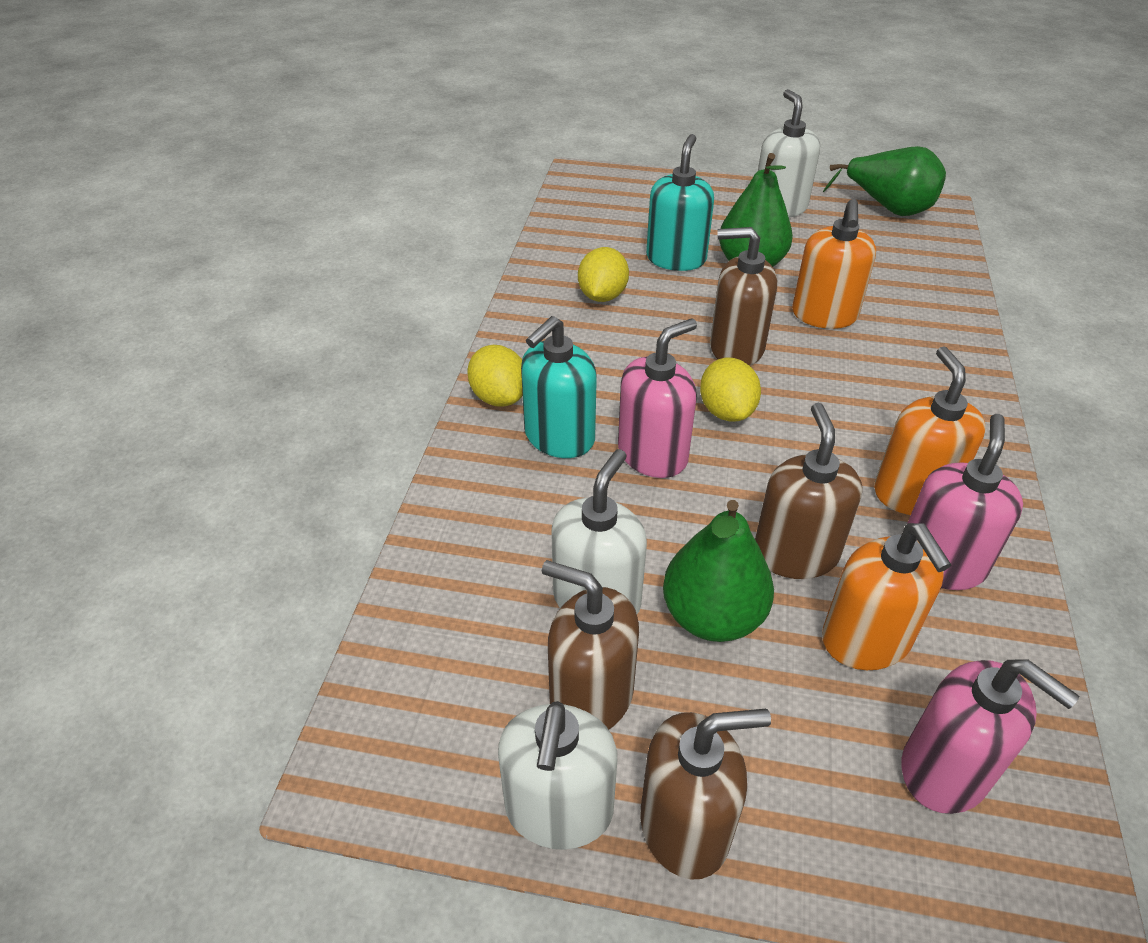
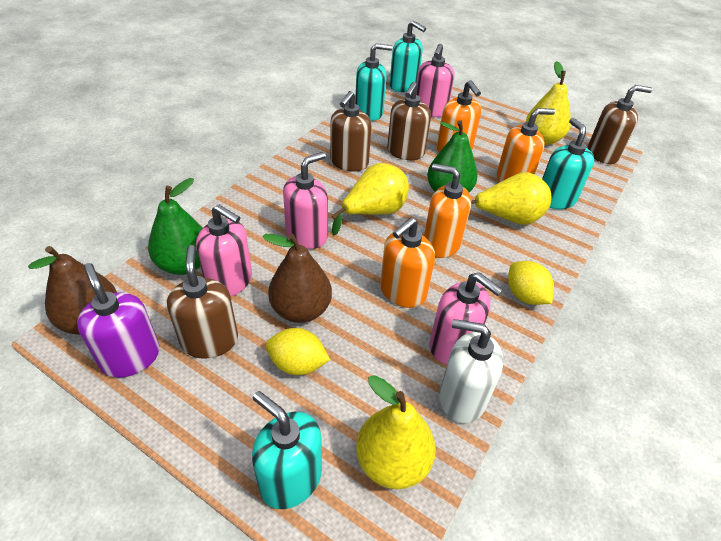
brown pear: 0 -> 2
green pear: 3 -> 2
orange soap dispenser: 3 -> 4
pink soap dispenser: 3 -> 4
purple soap dispenser: 0 -> 1
turquoise soap dispenser: 2 -> 4
white soap dispenser: 3 -> 1
yellow lemon: 3 -> 2
yellow pear: 0 -> 4

